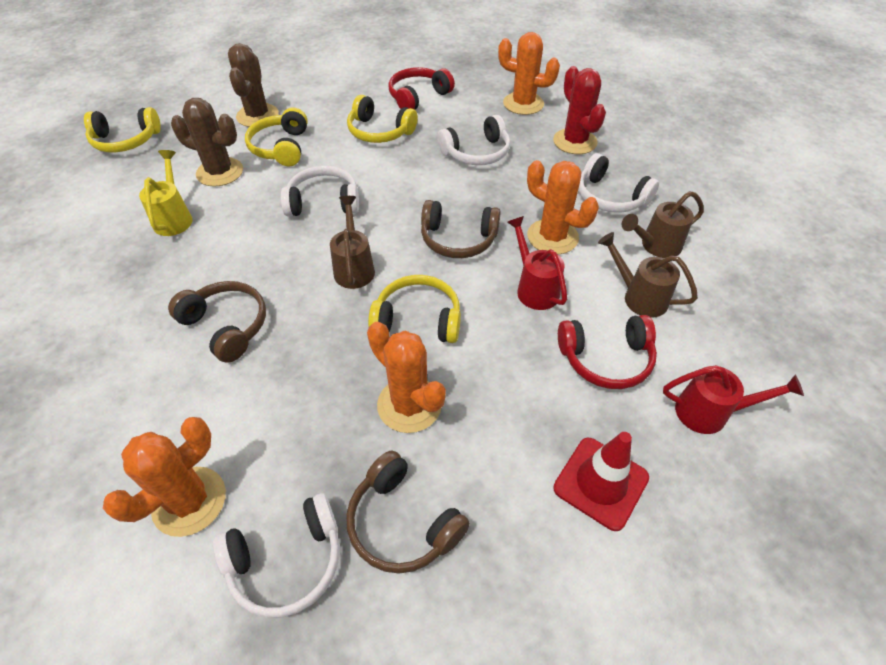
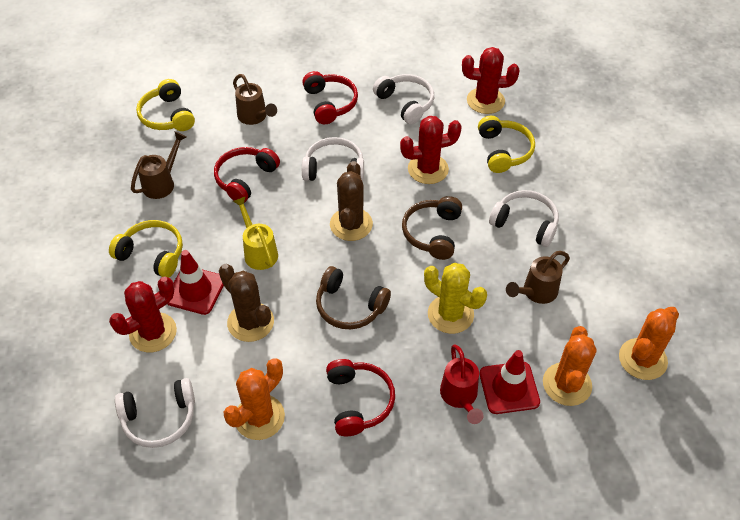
brown headphones: 3 -> 2
orange cactus: 4 -> 3
red cactus: 1 -> 3
red headphones: 2 -> 3
red traffic cone: 1 -> 2
red watering can: 2 -> 1
yellow cactus: 0 -> 1
yellow headphones: 4 -> 3

